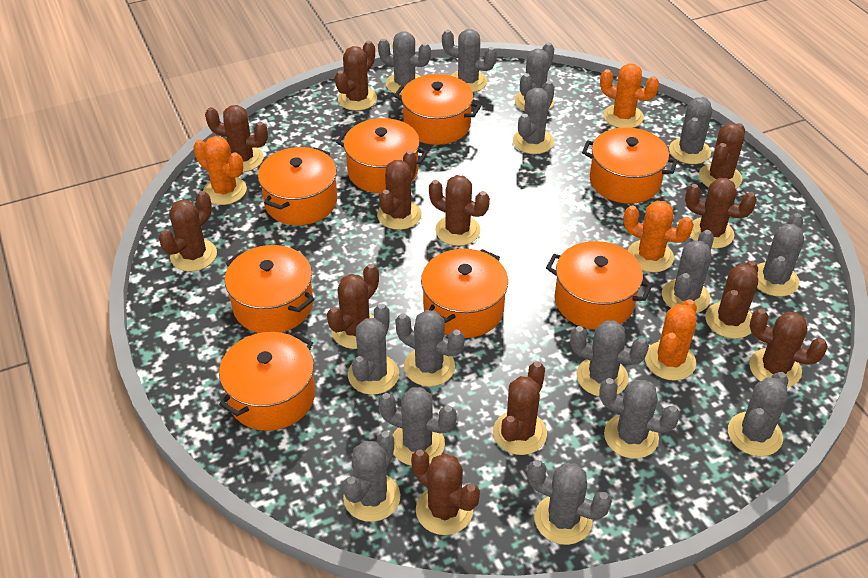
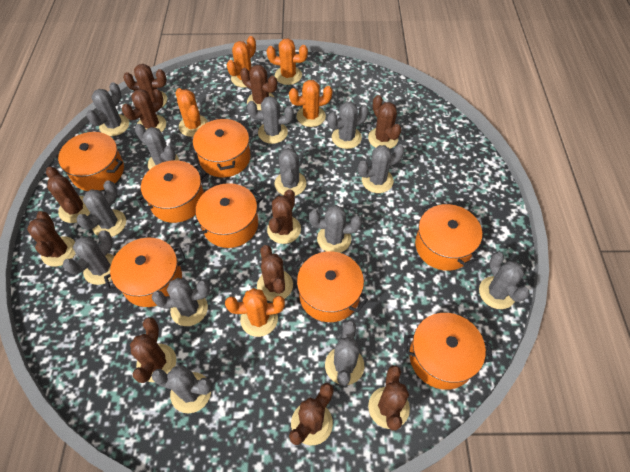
brown cactus: 12 -> 11
grey cactus: 15 -> 13
orange cactus: 4 -> 5

